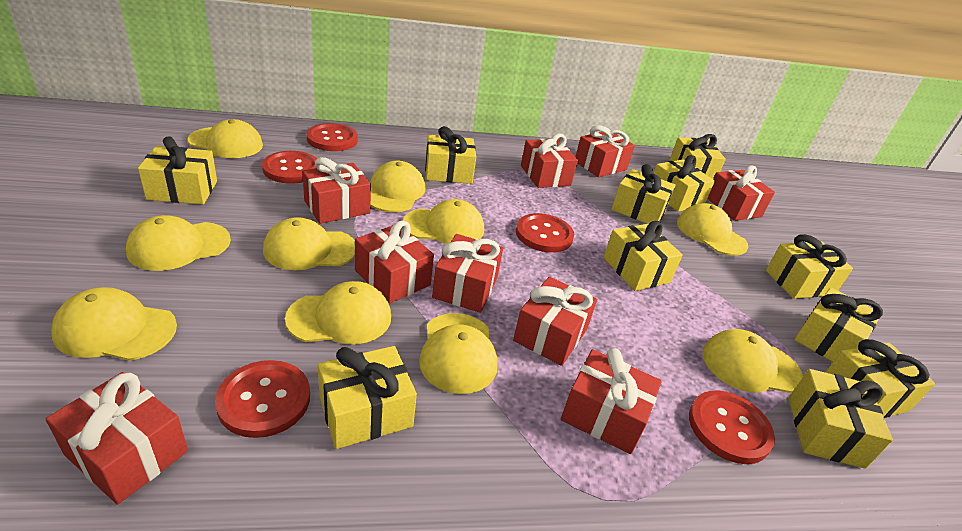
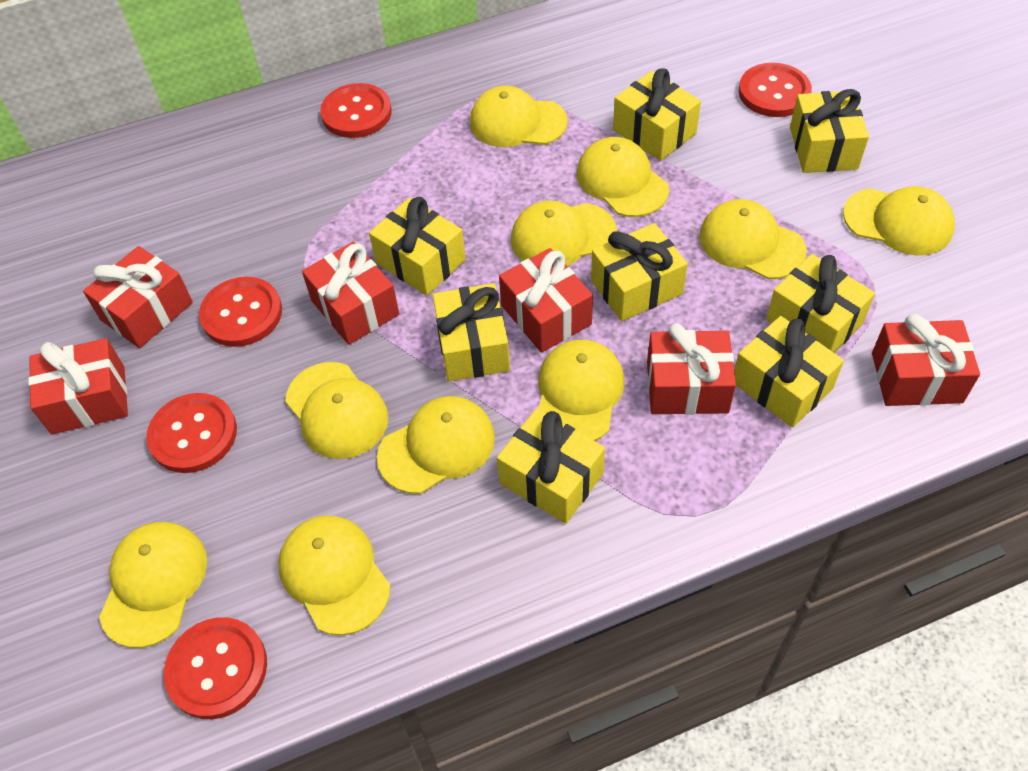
red gift: 9 -> 6
yellow gift: 11 -> 8

